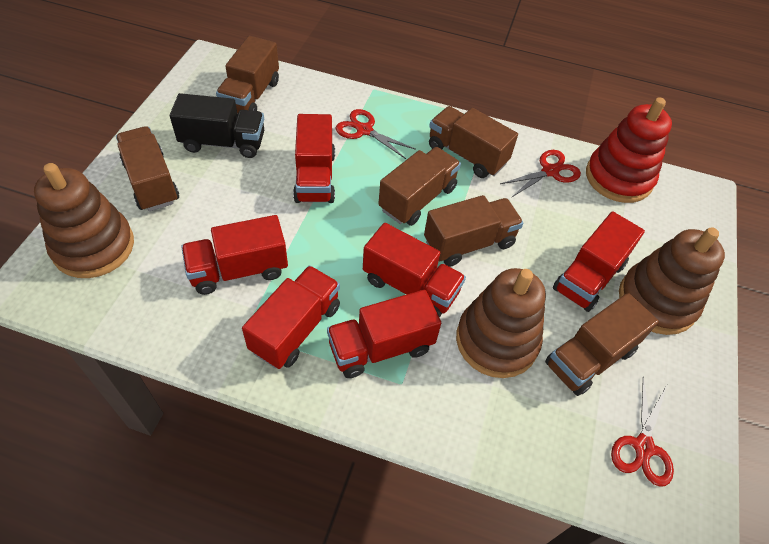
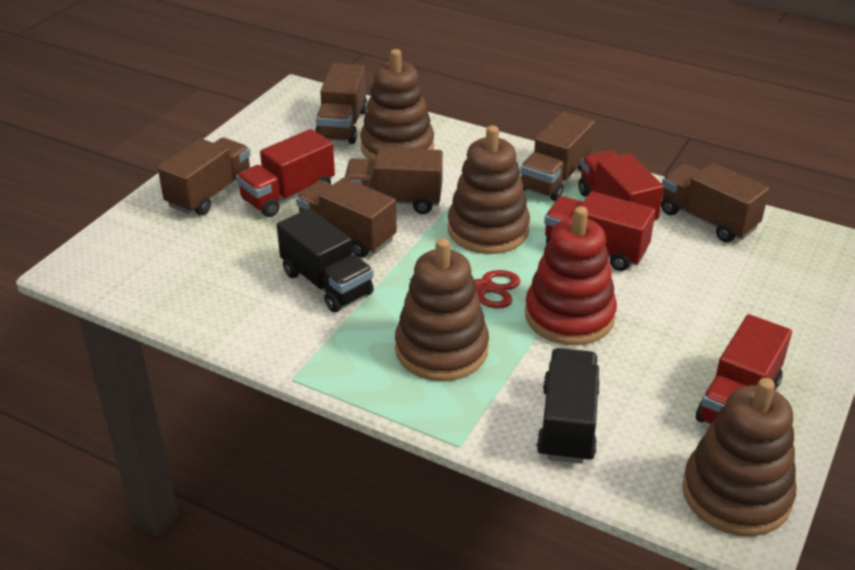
black truck: 1 -> 2
brown stacking toy: 3 -> 4
red scissors: 3 -> 1
red truck: 6 -> 4

